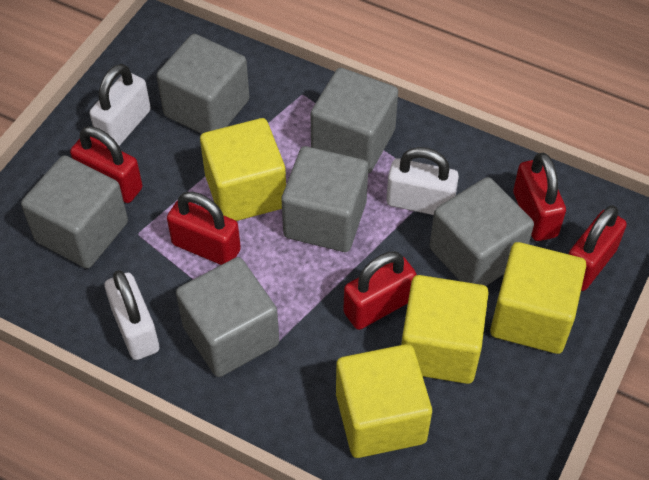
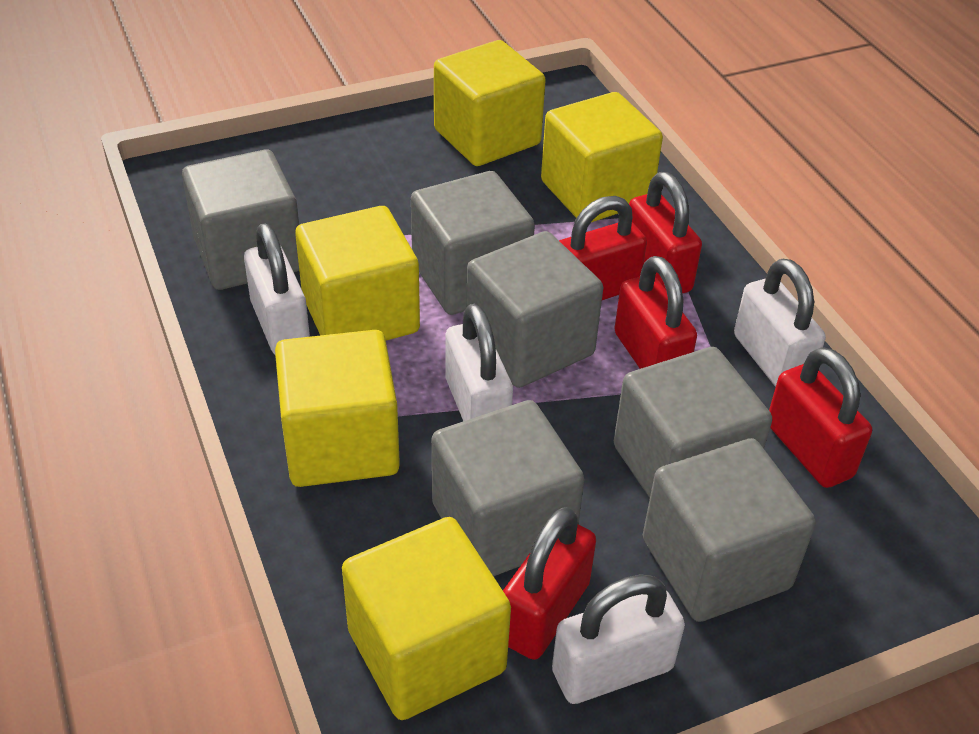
white padlock: 3 -> 4
yellow cube: 4 -> 5

